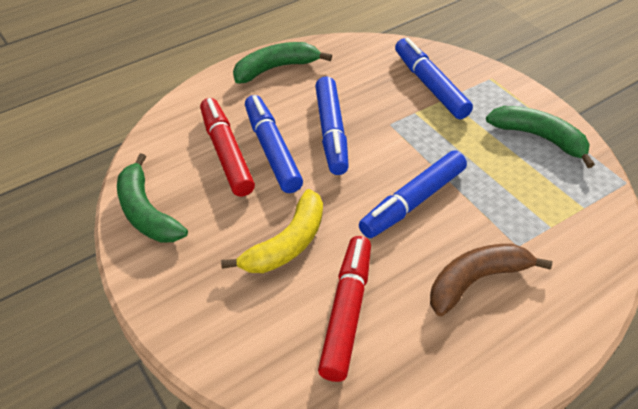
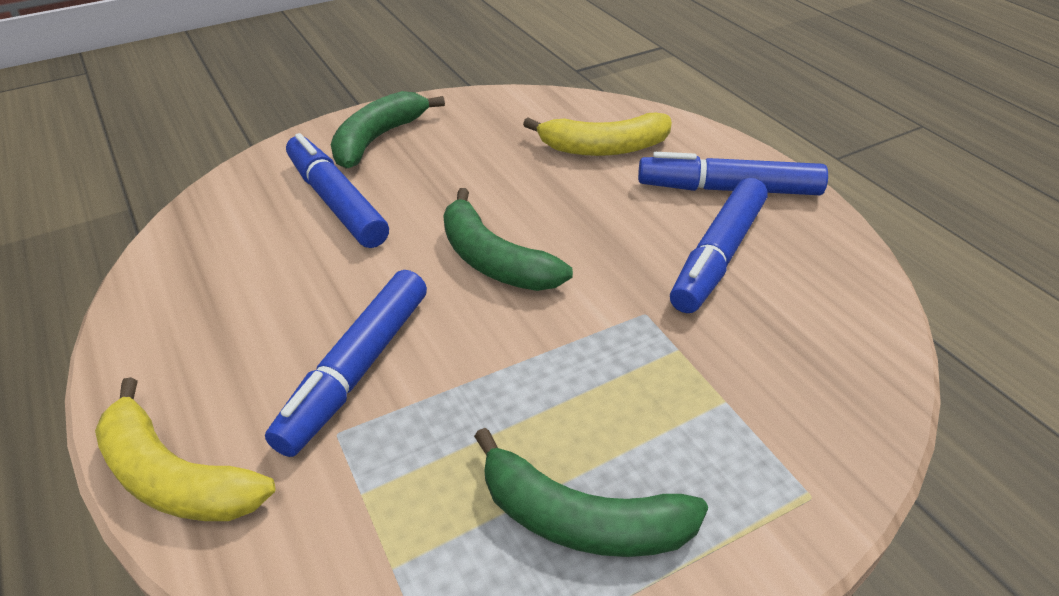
brown banana: 1 -> 0
red marker: 2 -> 0
yellow banana: 1 -> 2

